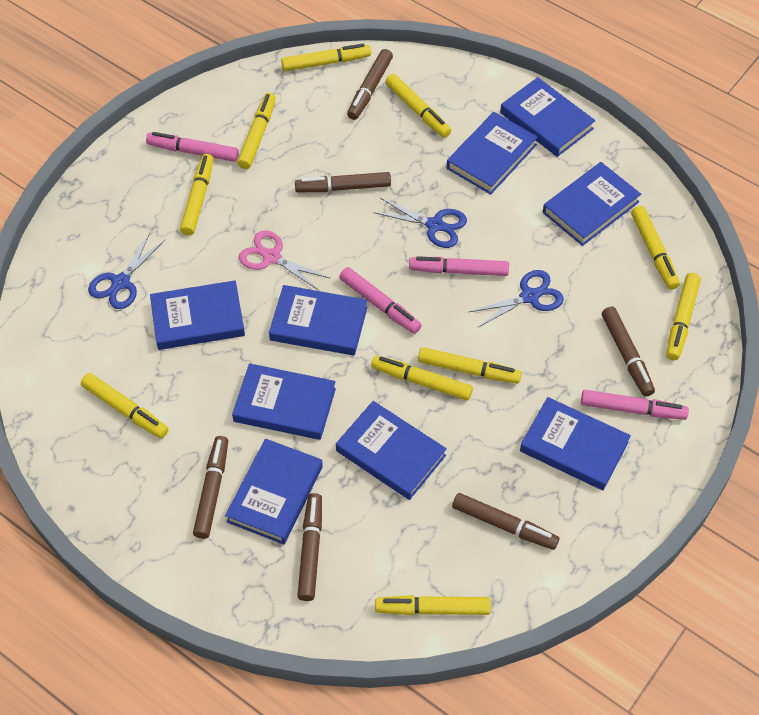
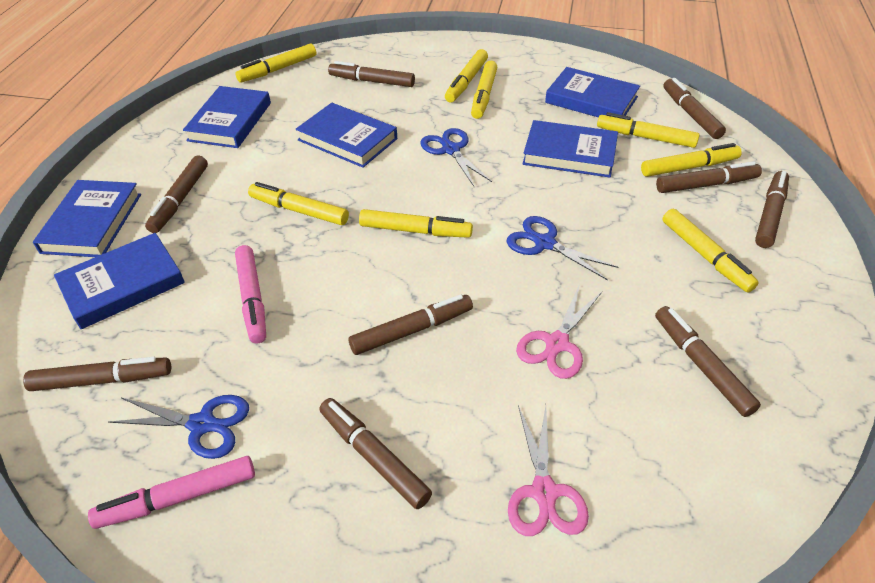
blue book: 9 -> 6
brown marker: 6 -> 9
pink marker: 4 -> 2
pink scissors: 1 -> 2
yellow marker: 10 -> 8

